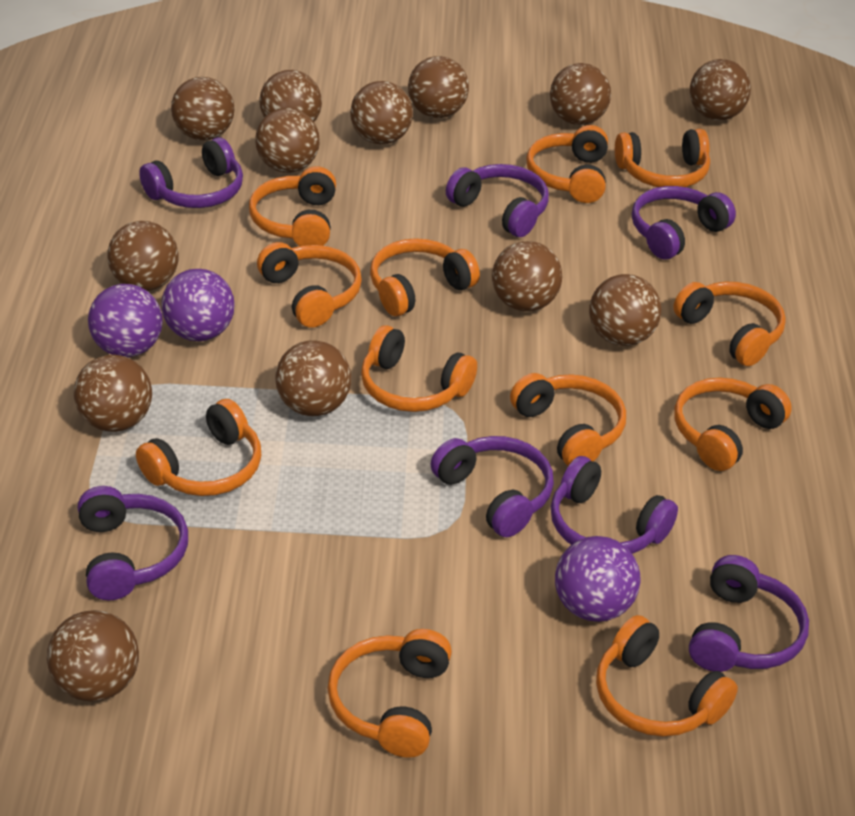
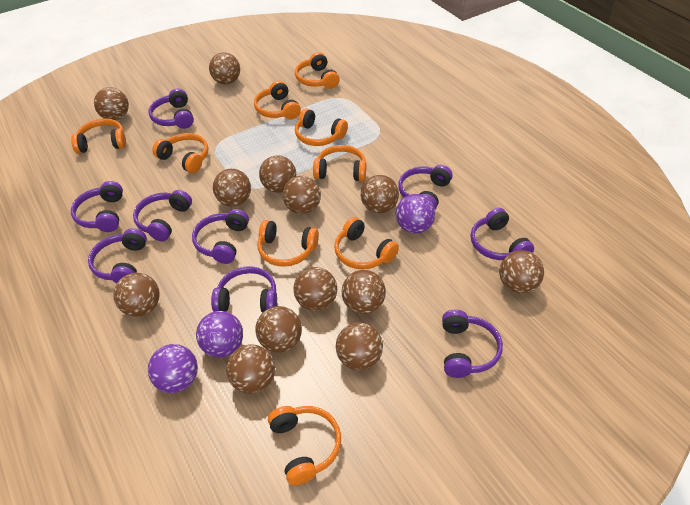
orange headphones: 12 -> 9
purple headphones: 7 -> 9

